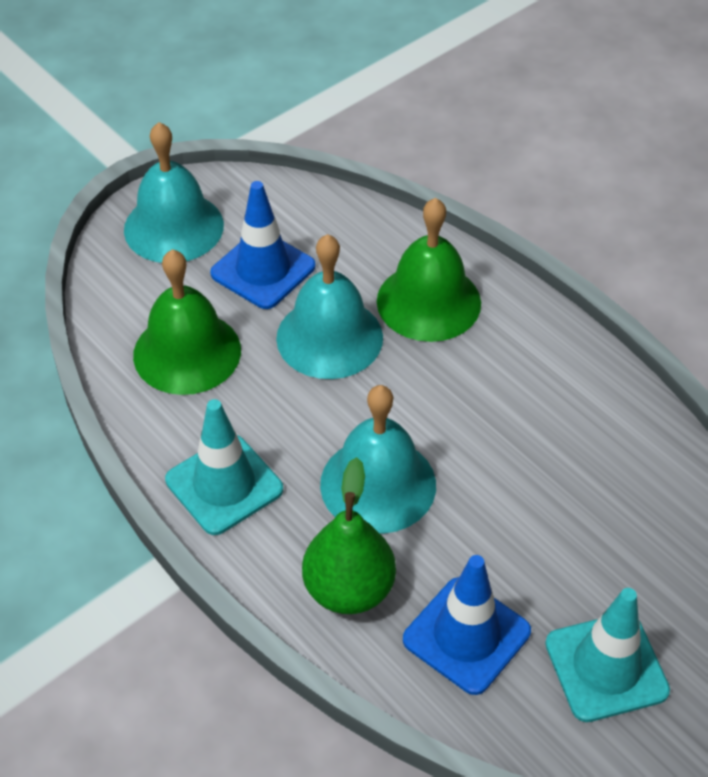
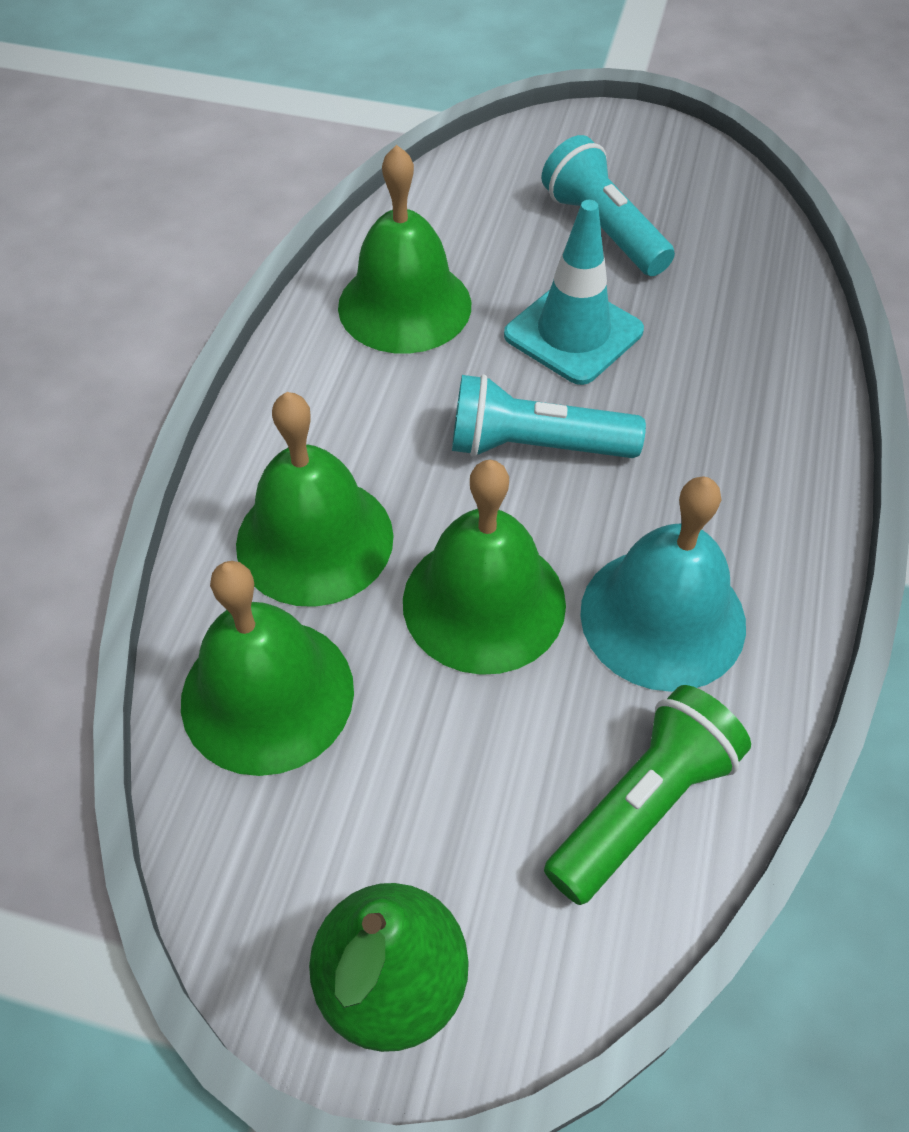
blue traffic cone: 2 -> 0
green bell: 2 -> 4
green flashlight: 0 -> 1
turquoise bell: 3 -> 1
turquoise flashlight: 0 -> 2
turquoise traffic cone: 2 -> 1

